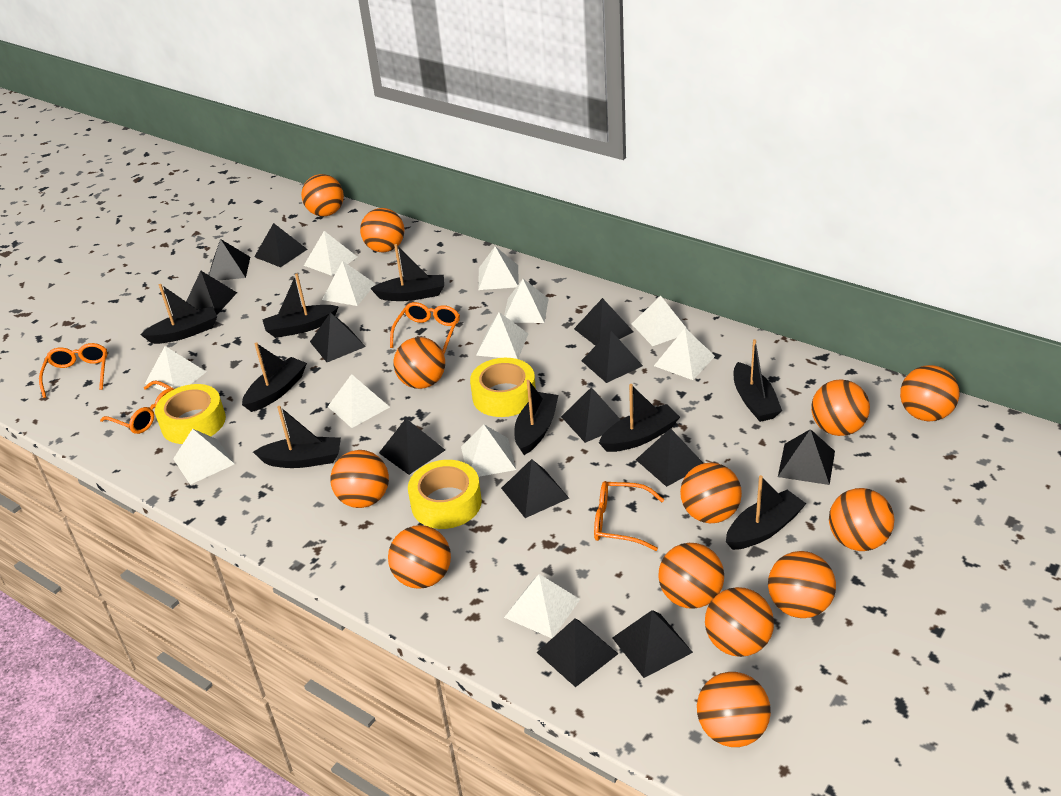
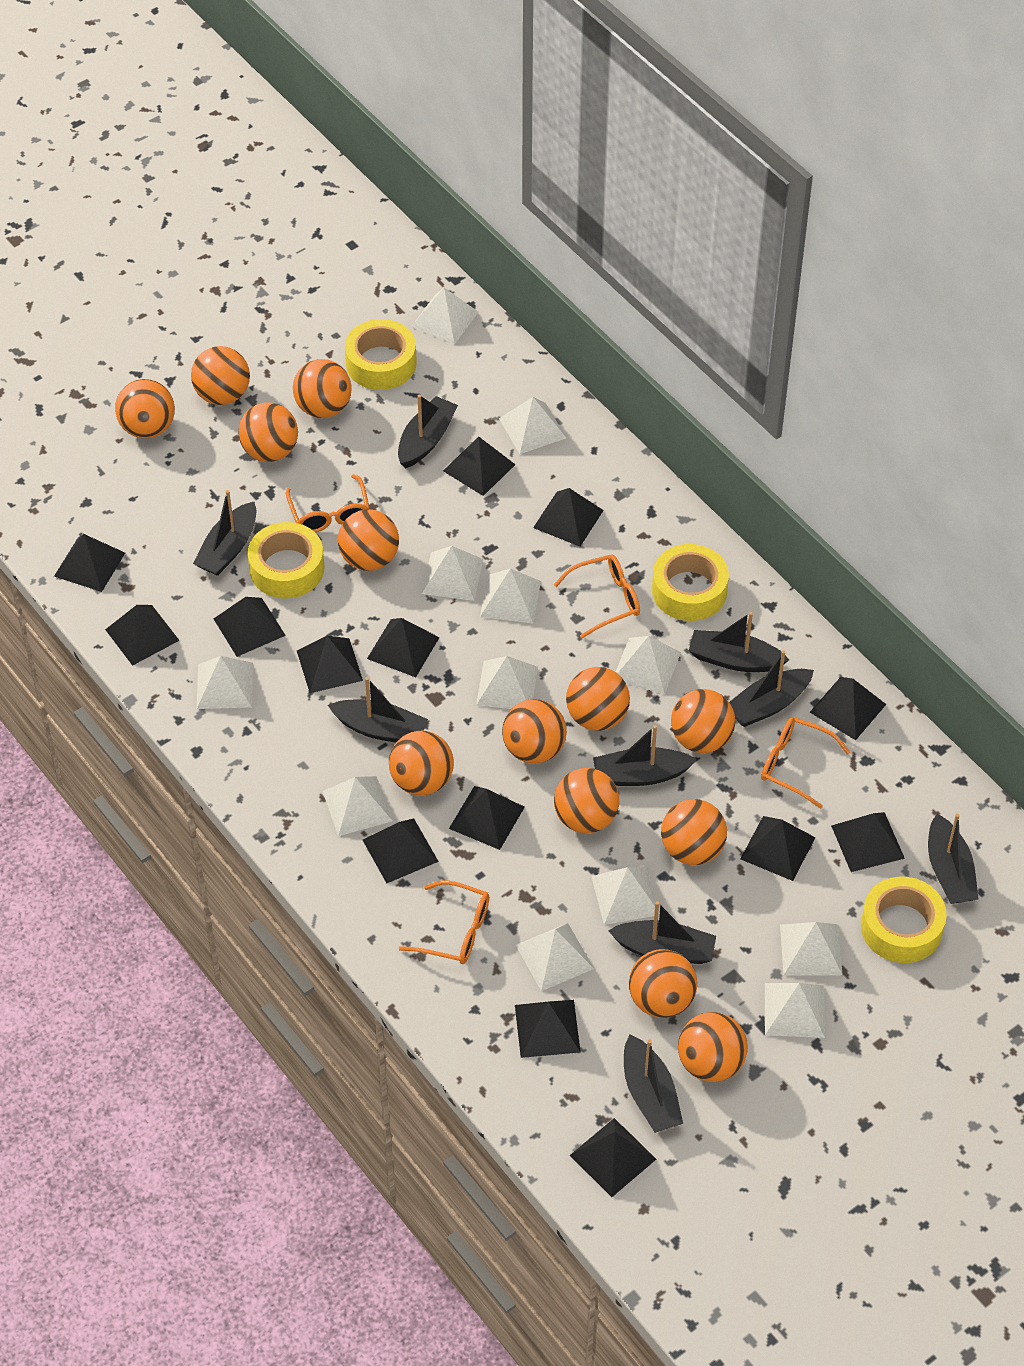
black pyramid: 13 -> 14
yellow tape: 3 -> 4

